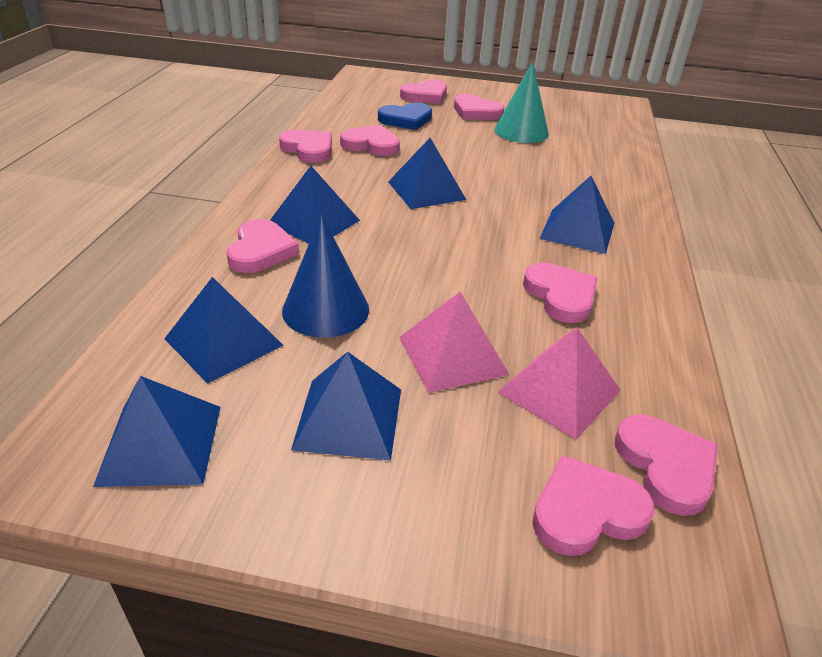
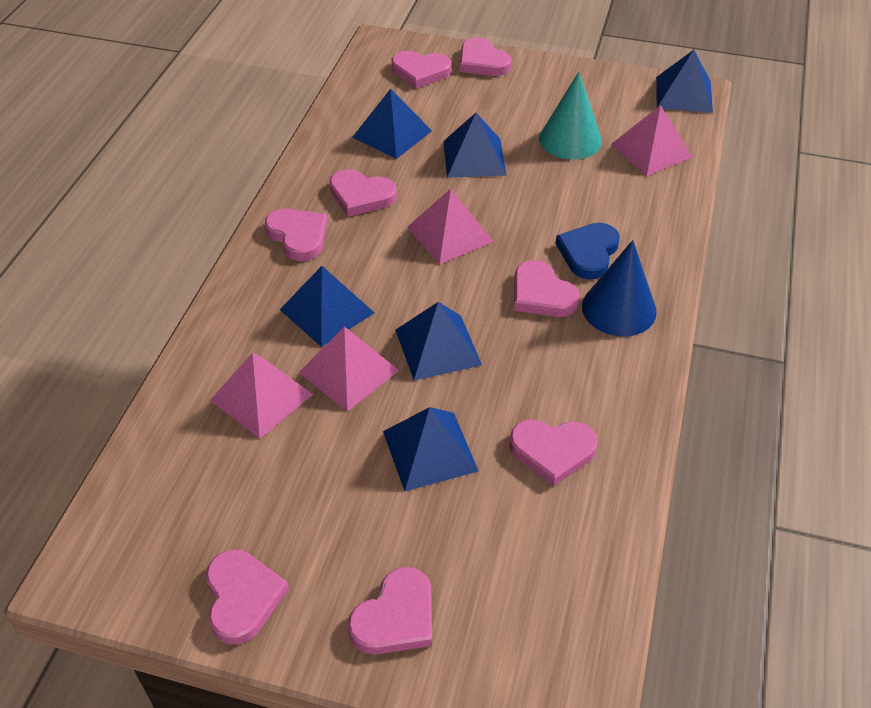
pink pyramid: 2 -> 4

